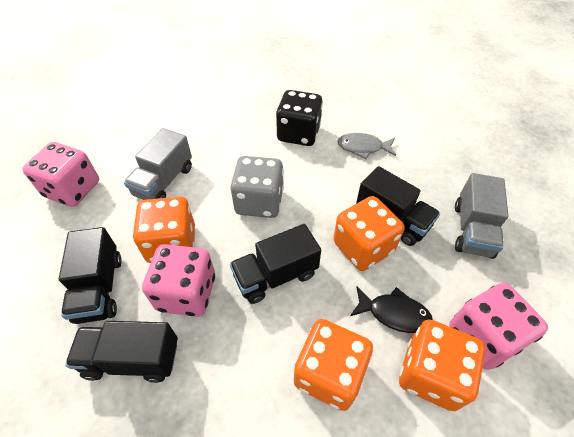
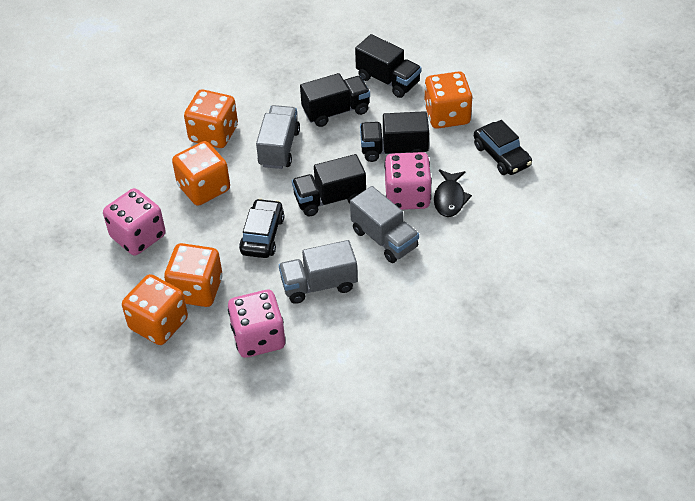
black car: 0 -> 2
black dice: 1 -> 0
grey dice: 1 -> 0
grey fish: 1 -> 0
grey truck: 2 -> 3
orange dice: 4 -> 5

